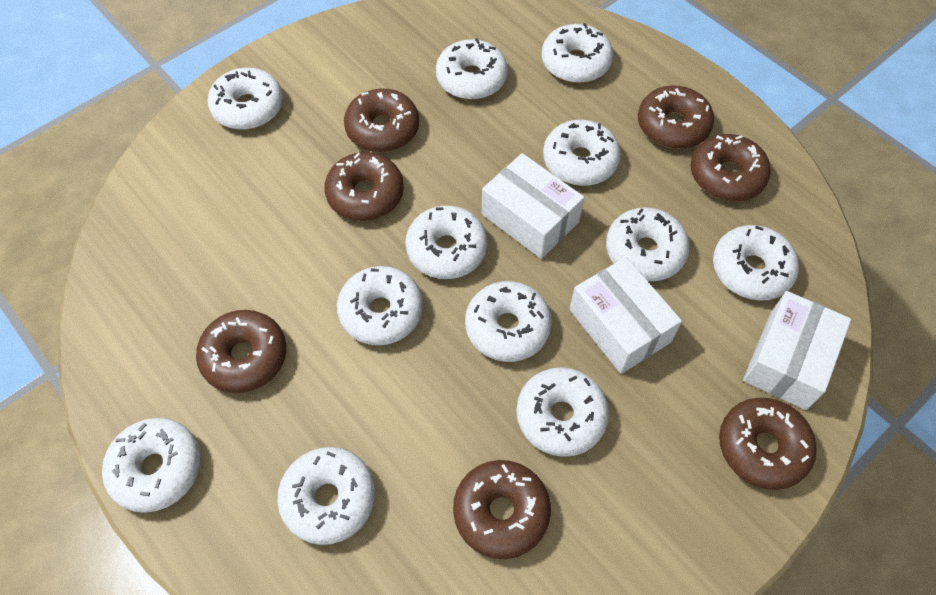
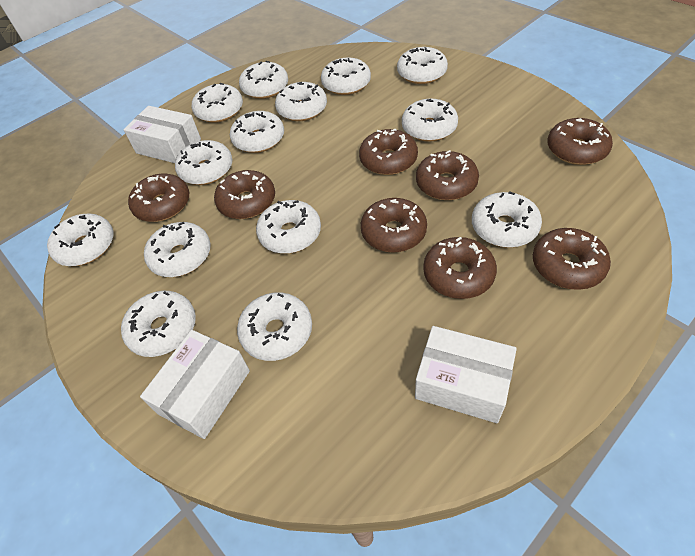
brown donut: 7 -> 8
white donut: 12 -> 14

